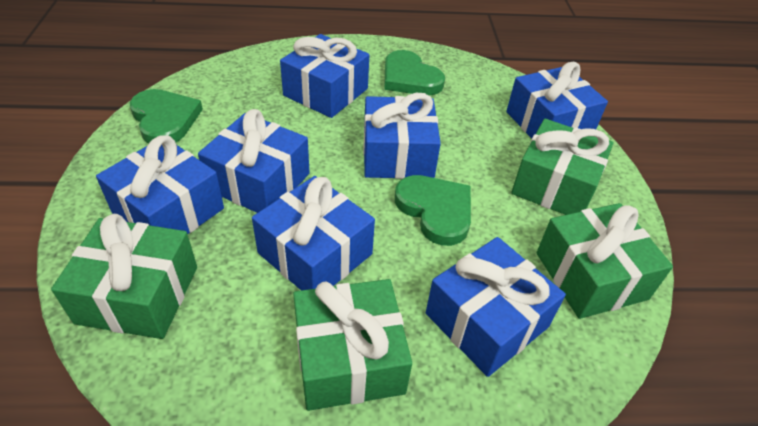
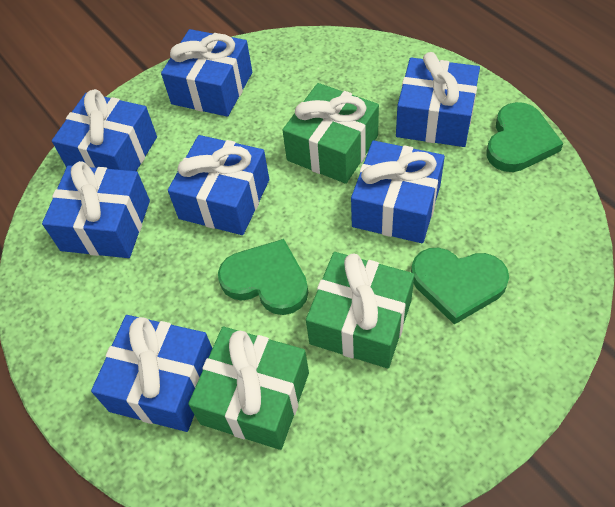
green gift: 4 -> 3

